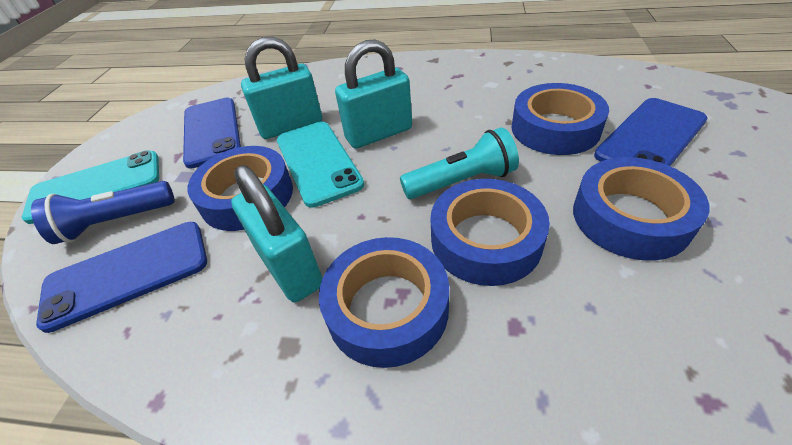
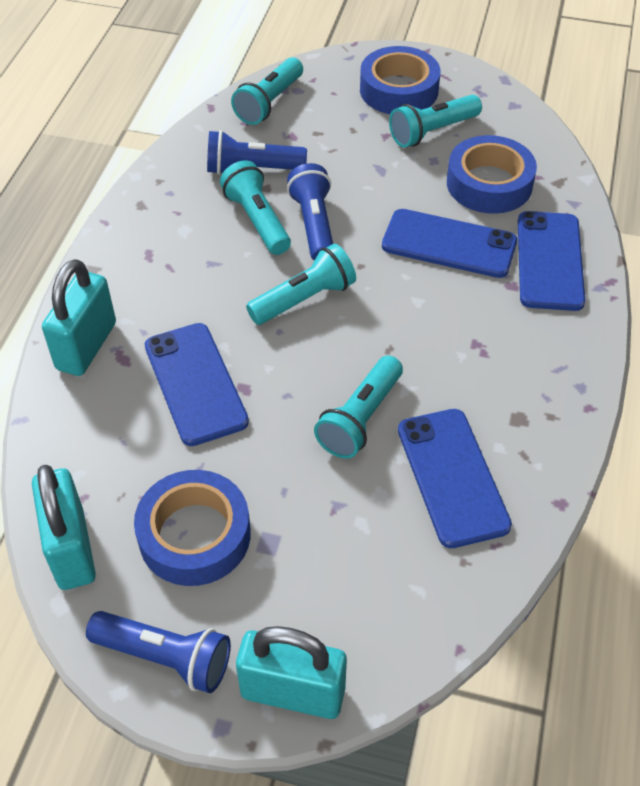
blue flashlight: 1 -> 3
blue phone: 3 -> 4
blue tape: 5 -> 3
turquoise flashlight: 1 -> 5
turquoise phone: 2 -> 0

